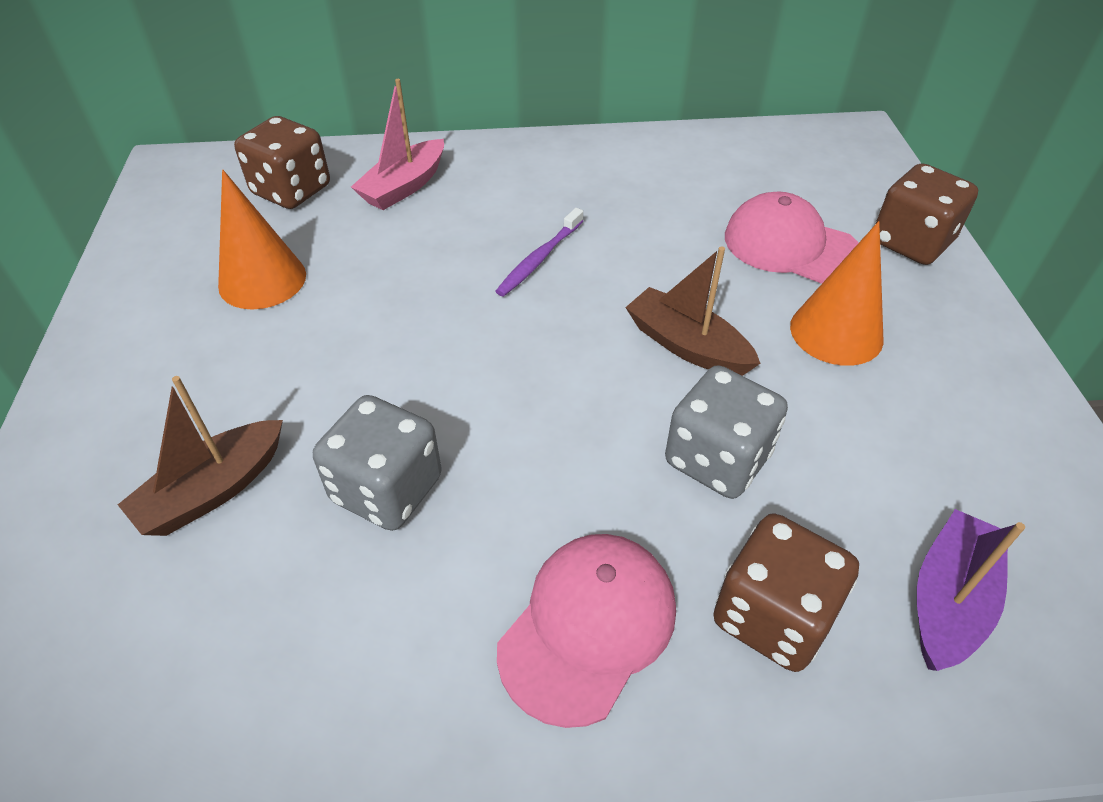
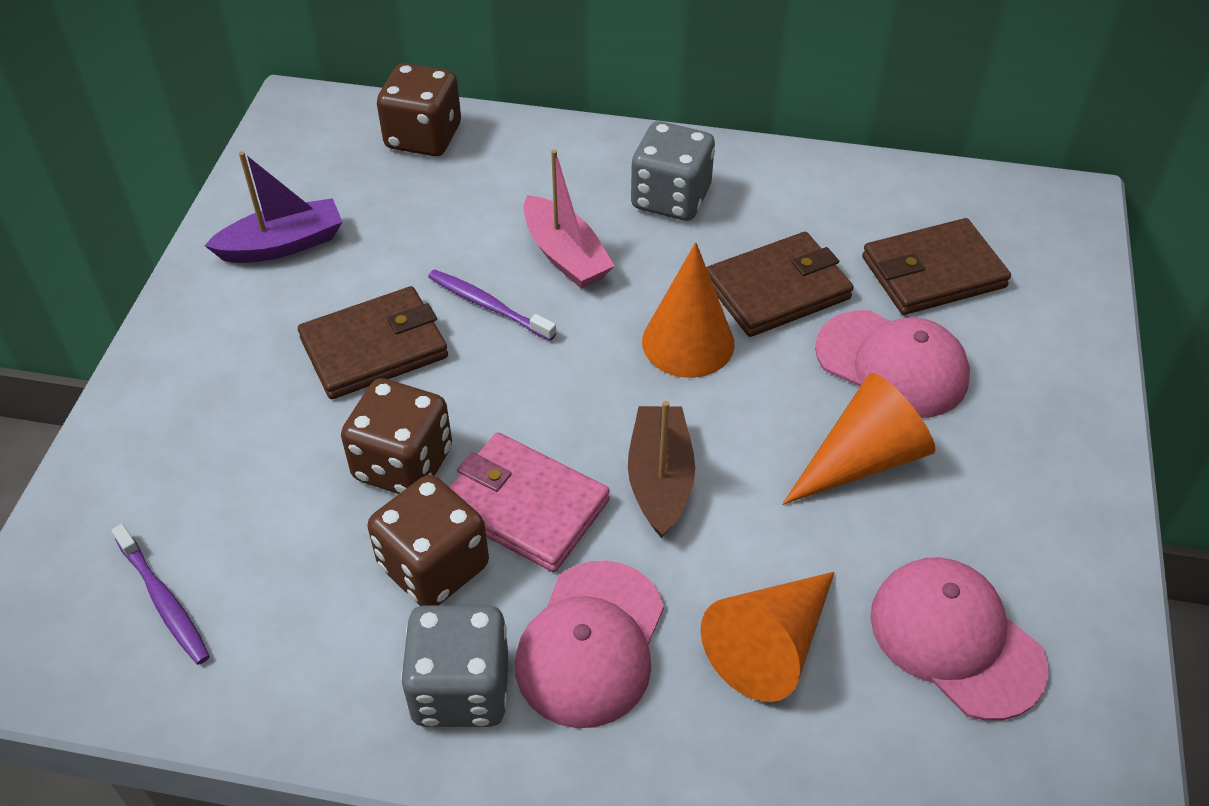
brown boat: 2 -> 1
brown wallet: 0 -> 3
orange cone: 2 -> 3
pink cap: 2 -> 3
pink wallet: 0 -> 1
purple toothbrush: 1 -> 2

